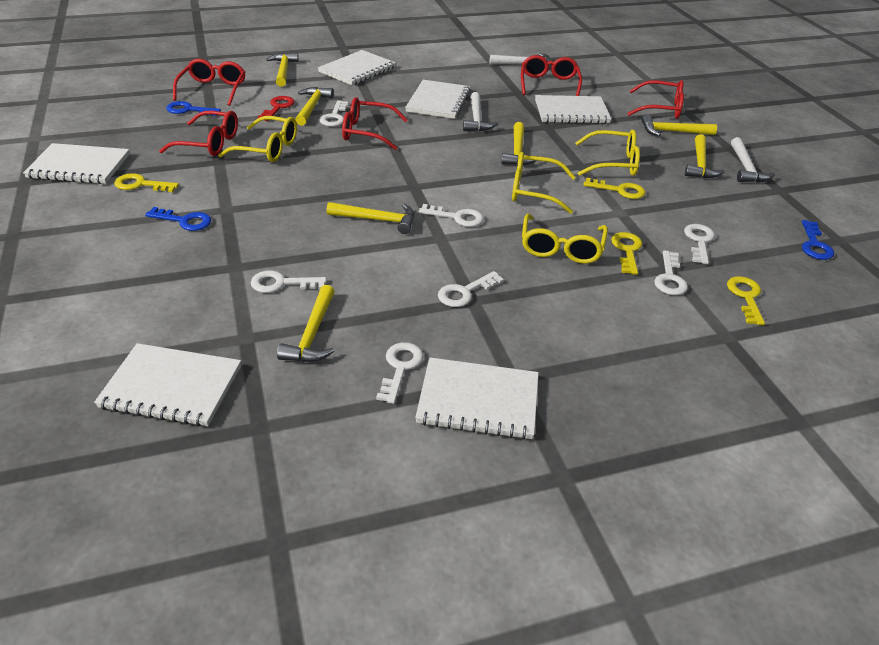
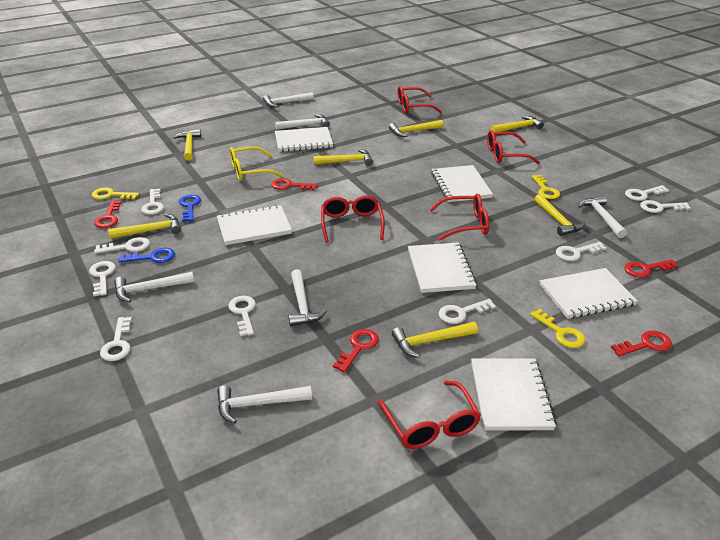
blue key: 3 -> 2
red key: 1 -> 5
white hammer: 3 -> 6
white key: 7 -> 9
yellow glasses: 4 -> 1
yellow key: 4 -> 3

